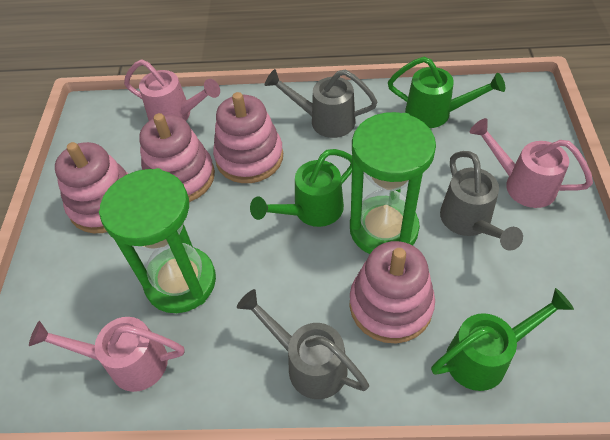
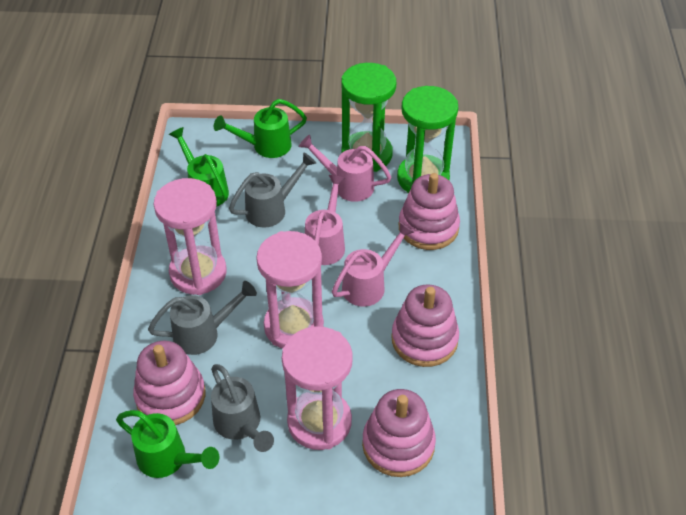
pink hourglass: 0 -> 3

